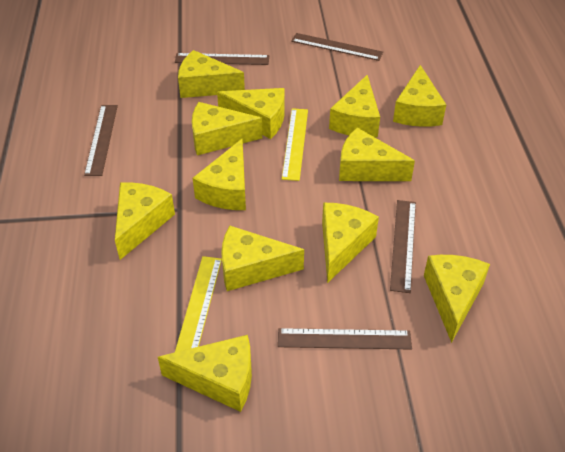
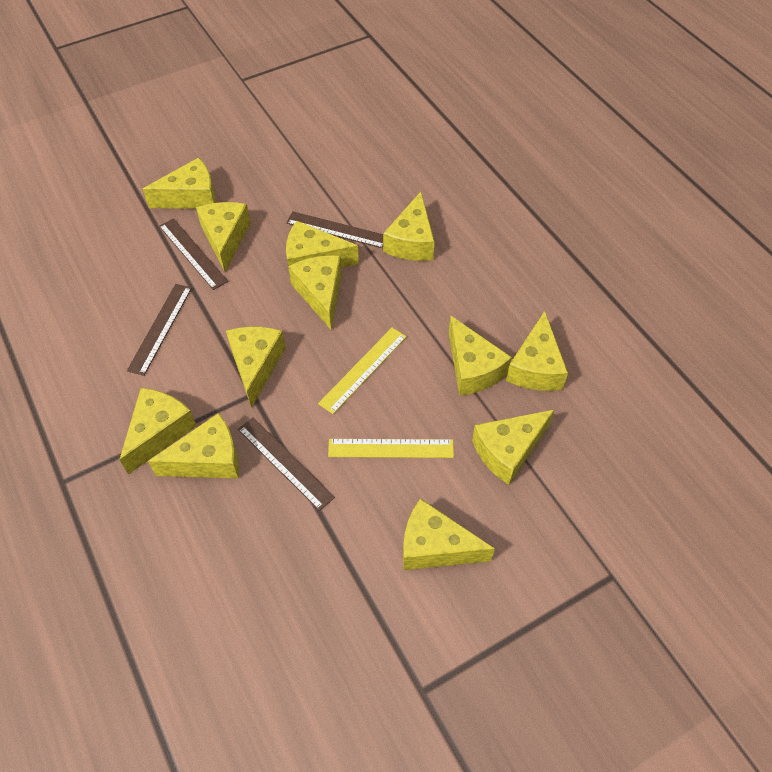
brown ruler: 5 -> 4

